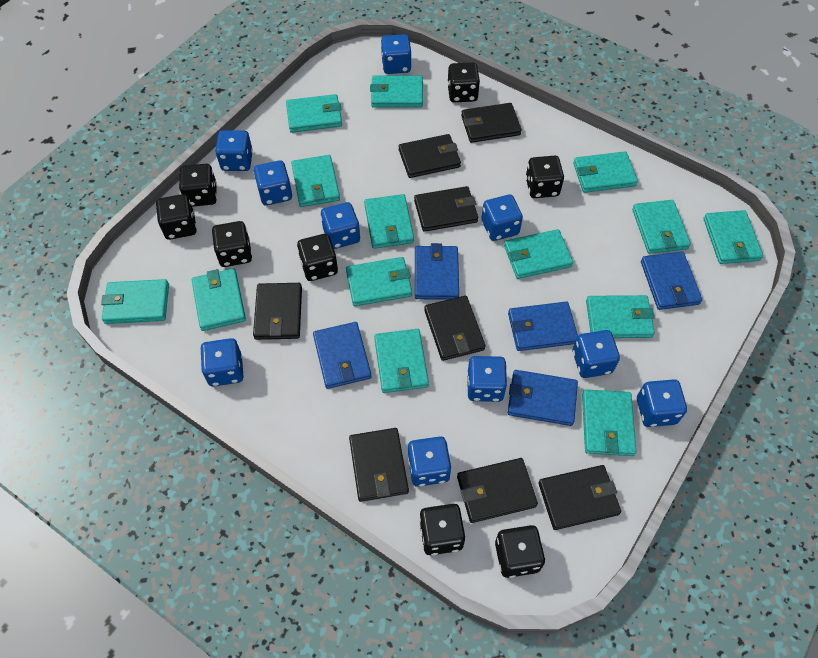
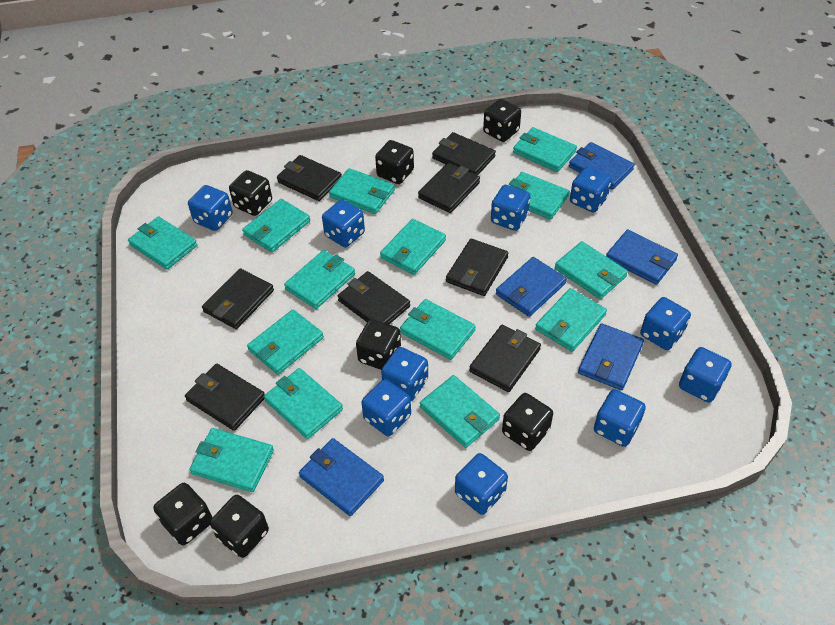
black dice: 8 -> 7

